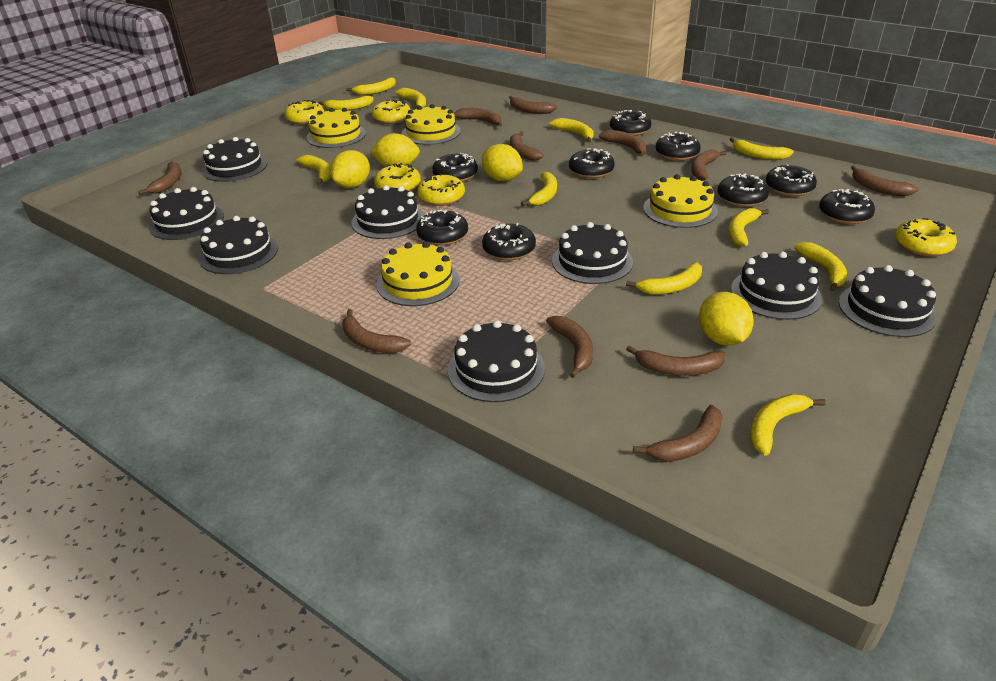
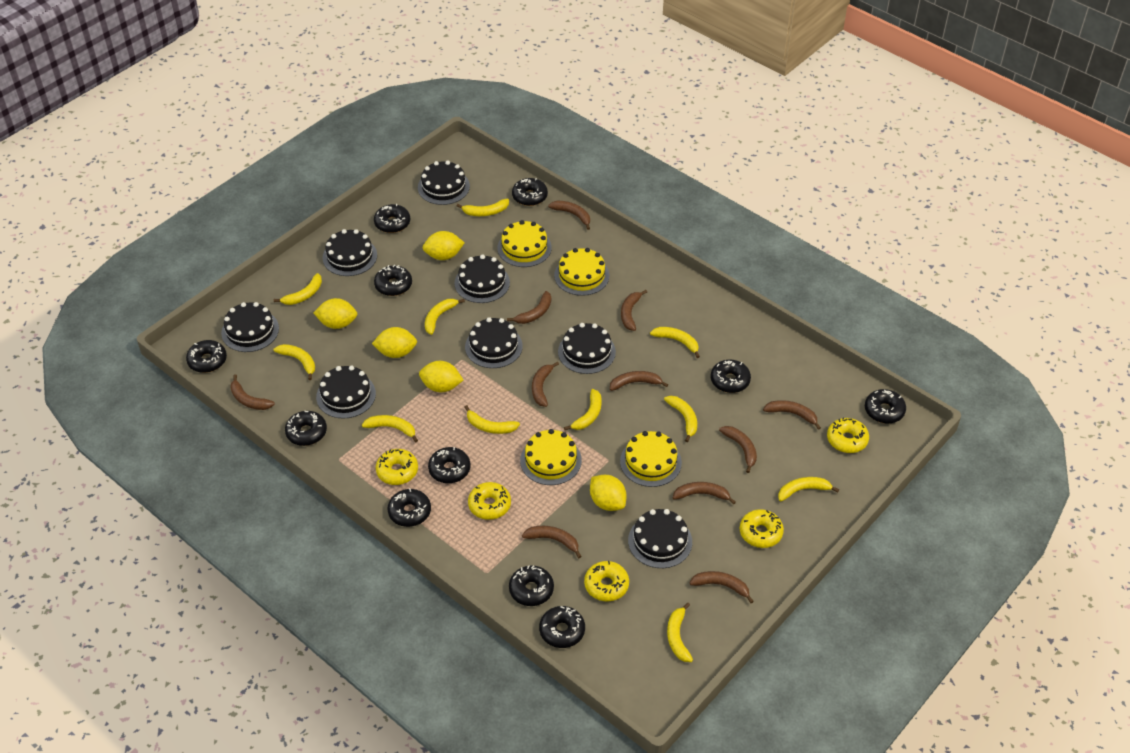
black donut: 9 -> 11
yellow lemon: 4 -> 5

